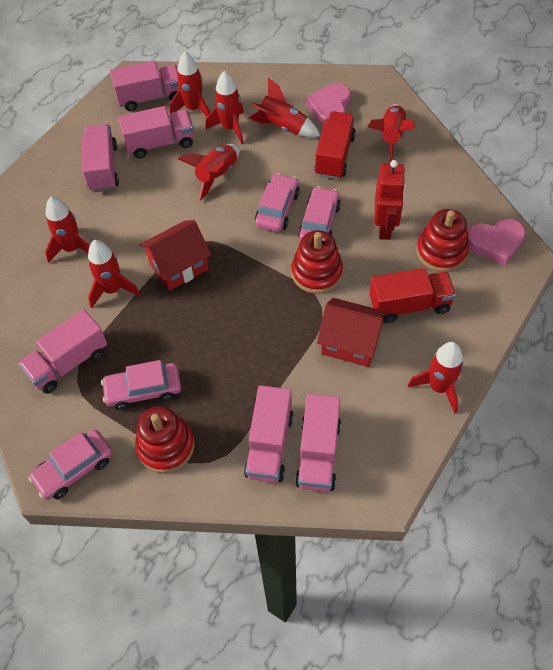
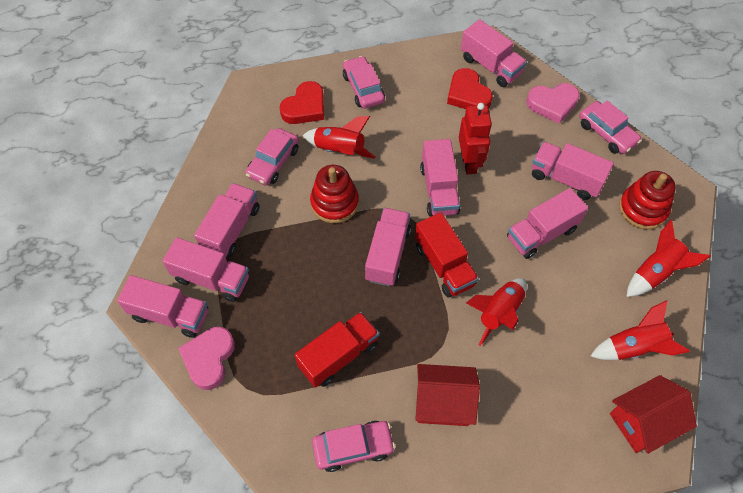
pink truck: 6 -> 8
red heart: 0 -> 2
red rocket: 8 -> 4
red stacking toy: 3 -> 2

